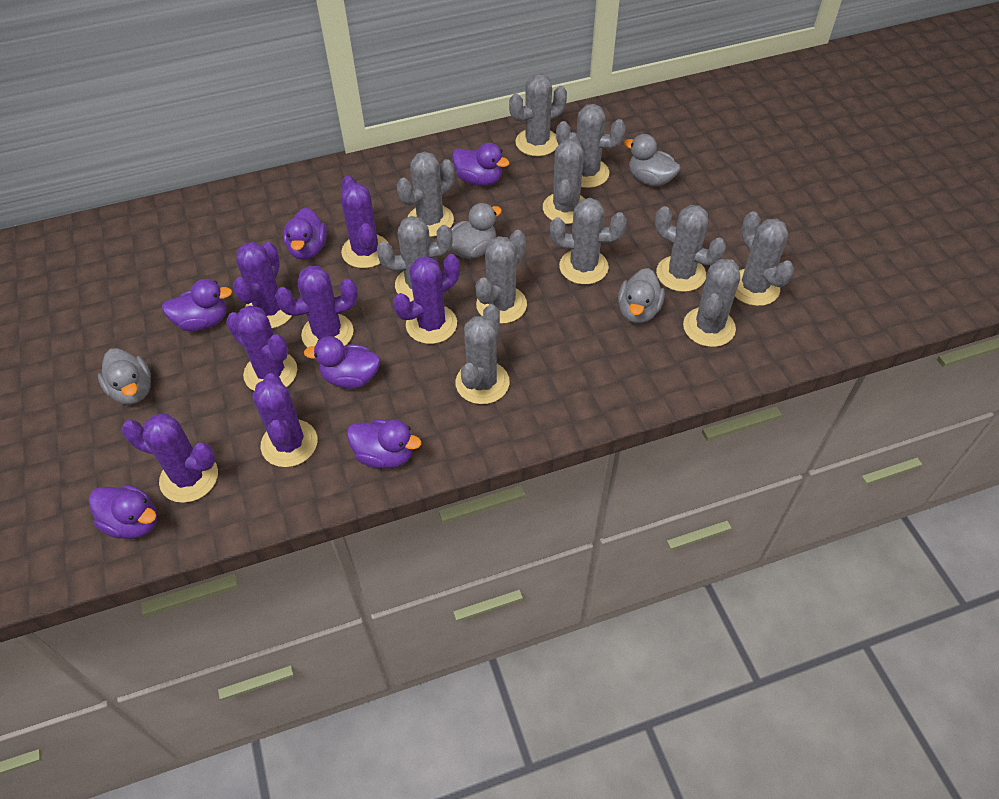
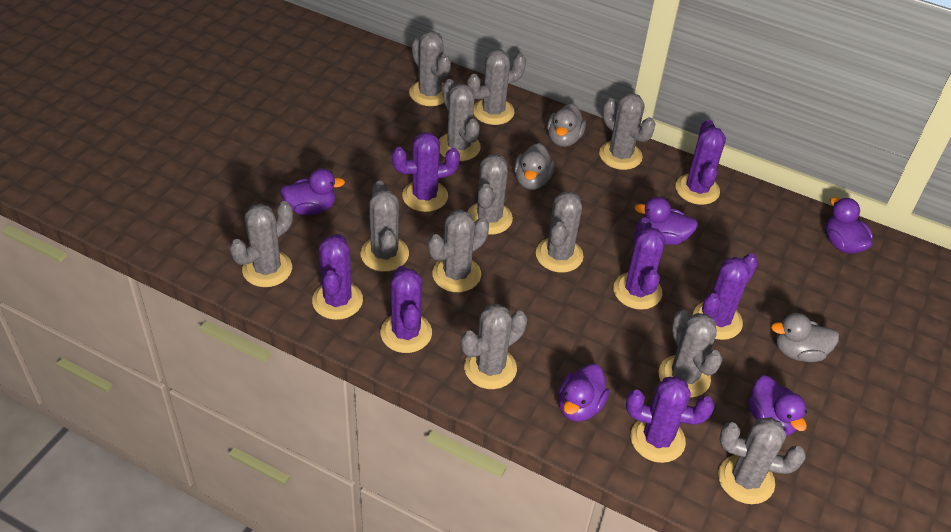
grey cactus: 11 -> 12
grey duck: 4 -> 3
purple duck: 6 -> 5

